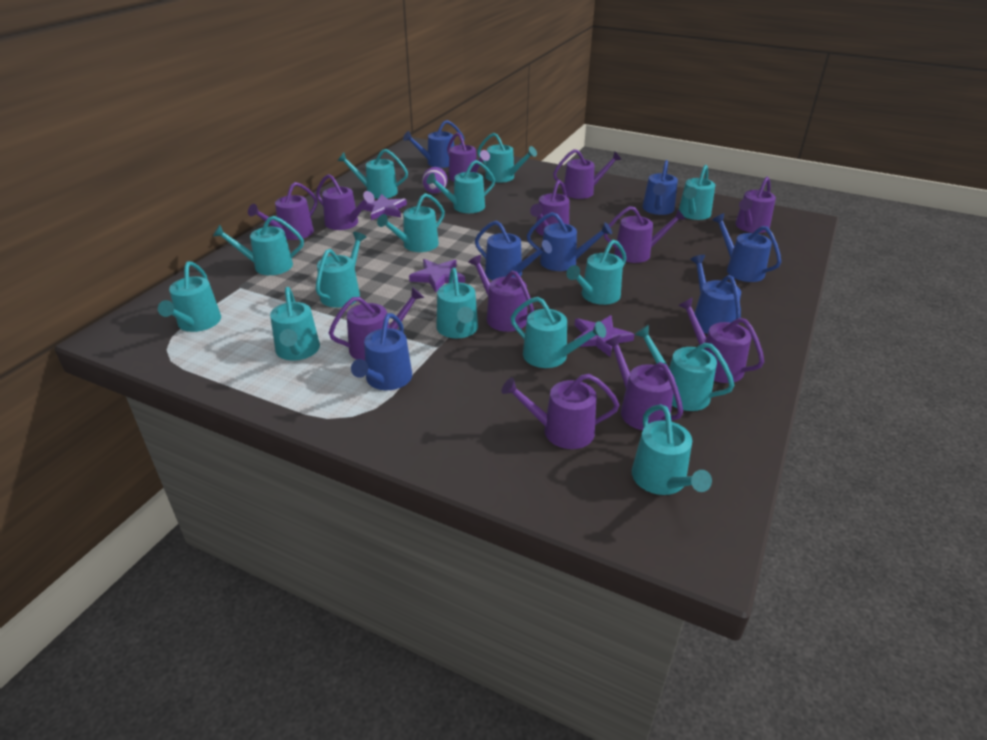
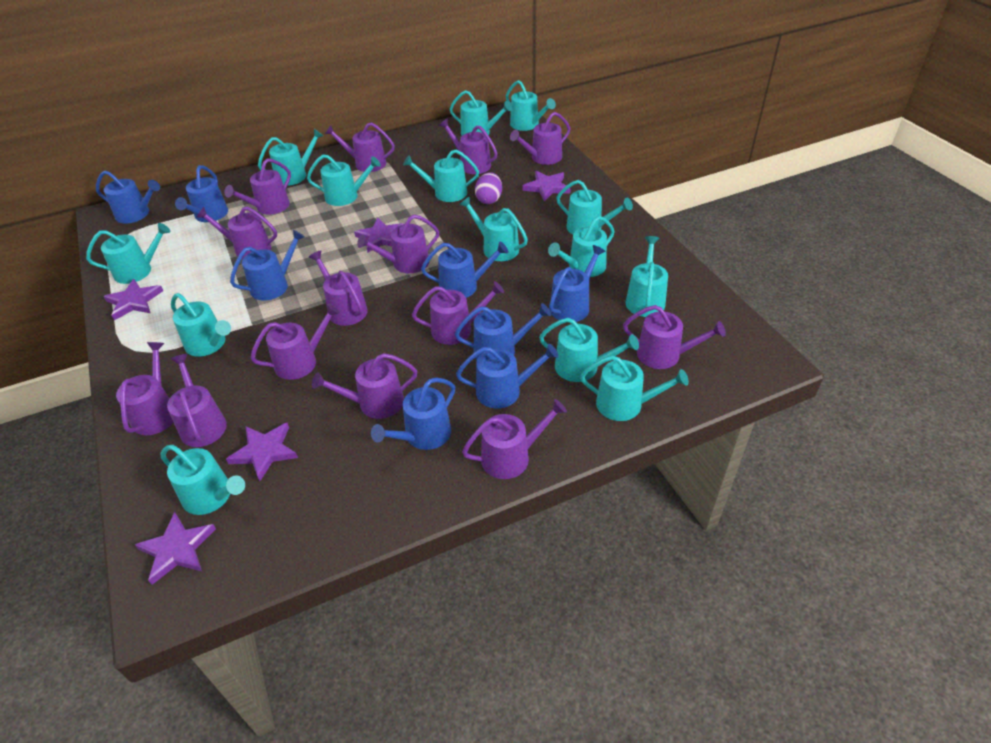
blue watering can: 7 -> 8
purple star: 3 -> 5
purple watering can: 12 -> 14

